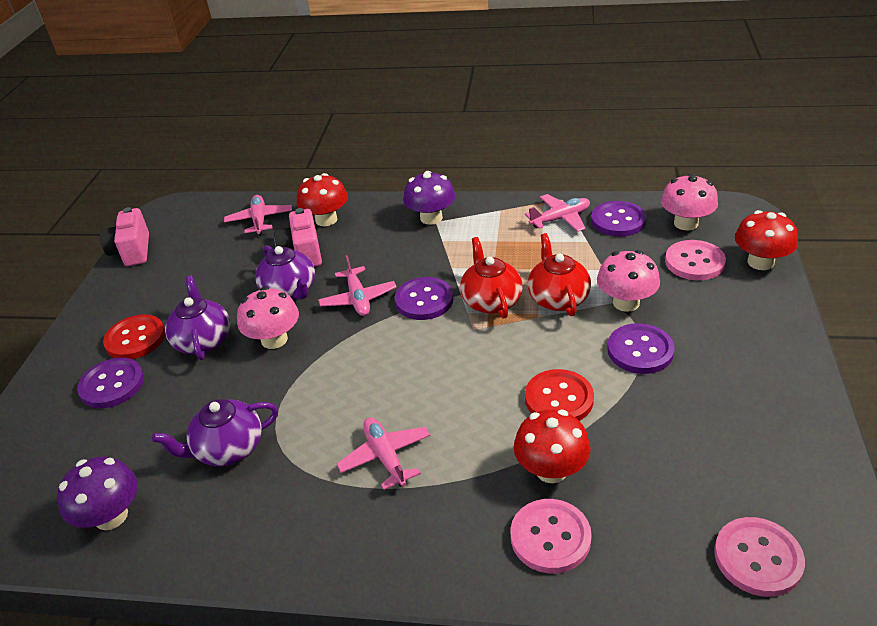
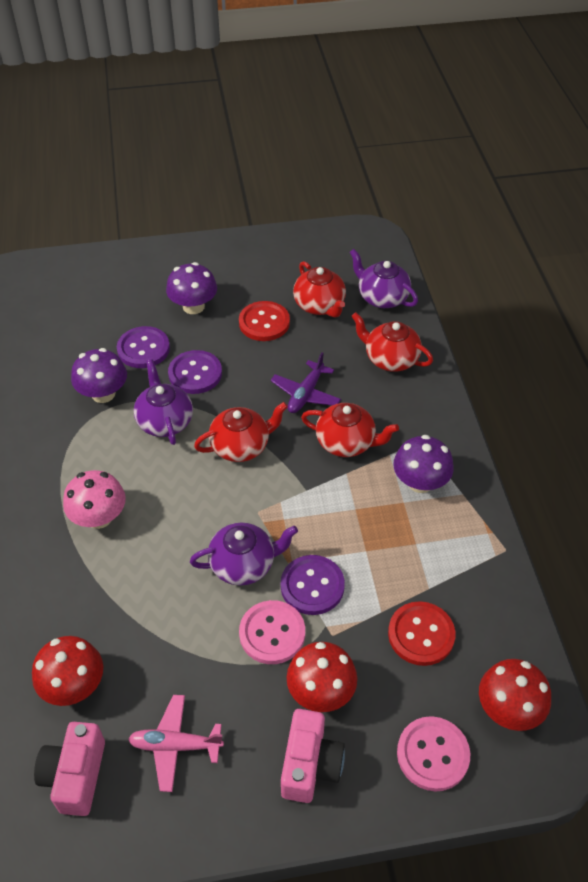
pink button: 3 -> 2
pink mushroom: 3 -> 1
pink plane: 4 -> 1
purple button: 4 -> 3
purple mushroom: 2 -> 3
purple plane: 0 -> 1
red teapot: 2 -> 4

